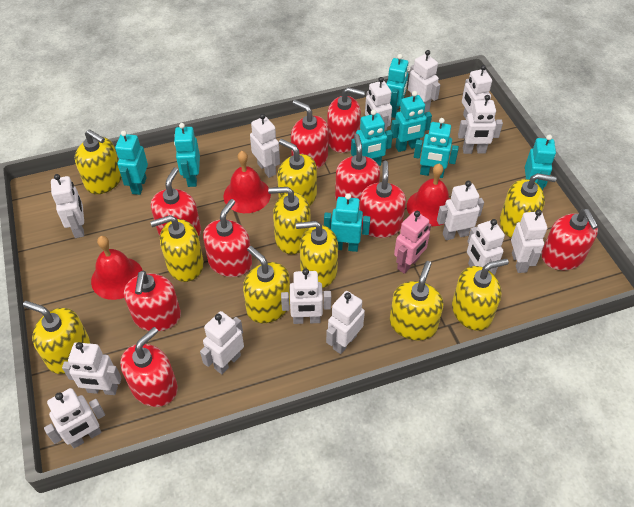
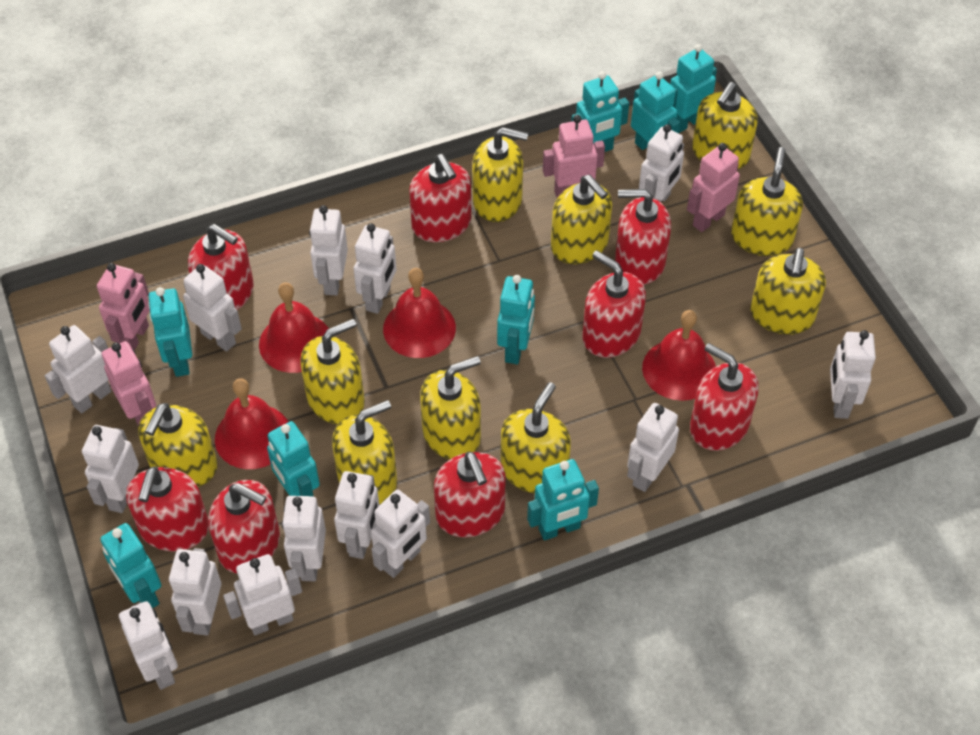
pink robot: 1 -> 4
red bell: 3 -> 4
red soap dispenser: 9 -> 8

